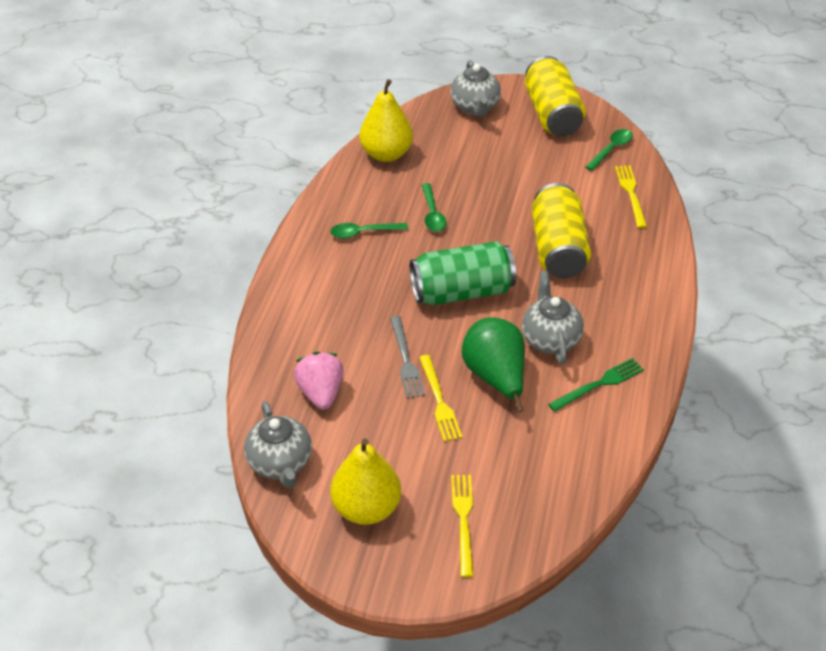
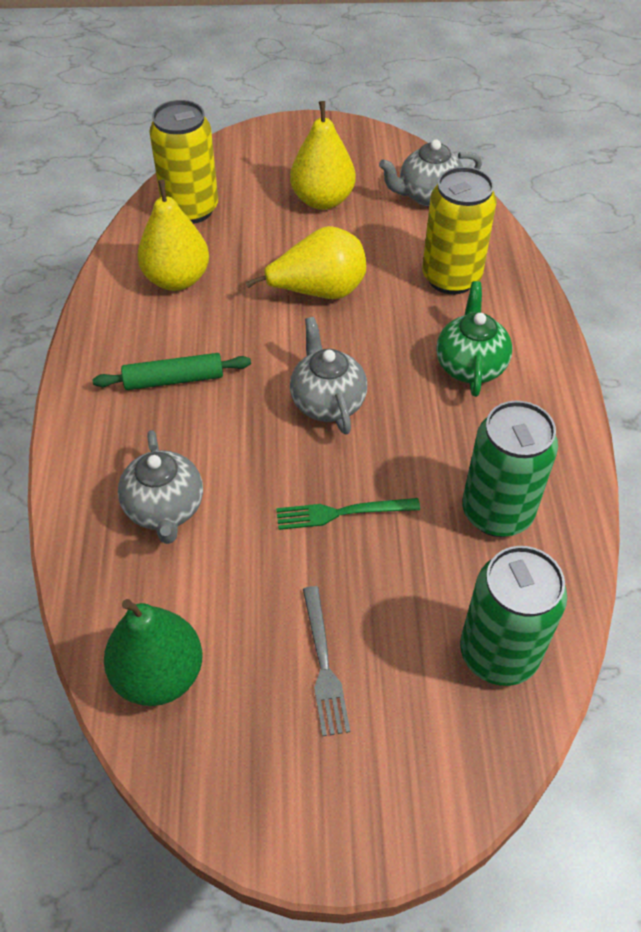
green can: 1 -> 2
green rolling pin: 0 -> 1
green spoon: 3 -> 0
green teapot: 0 -> 1
pink strawberry: 1 -> 0
yellow fork: 3 -> 0
yellow pear: 2 -> 3

